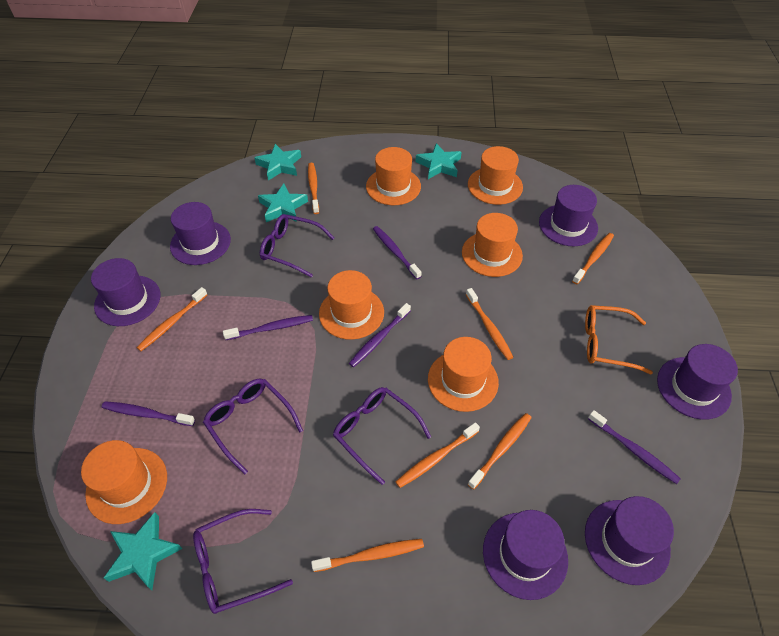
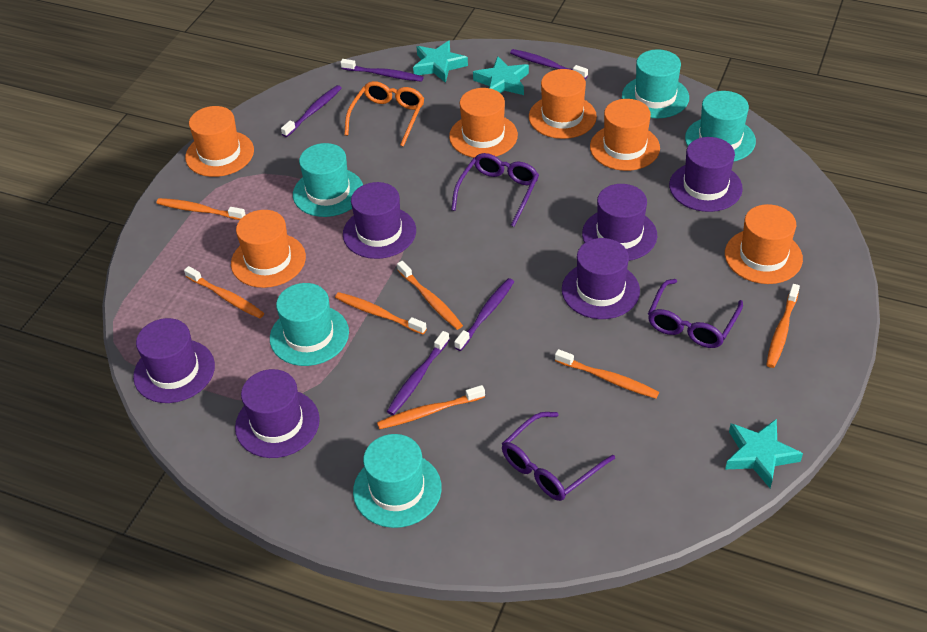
purple glasses: 4 -> 3
turquoise hat: 0 -> 5
turquoise star: 4 -> 3

